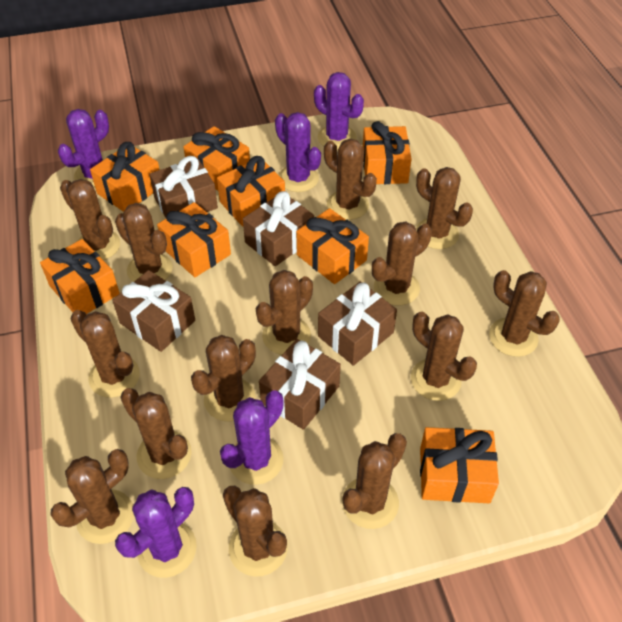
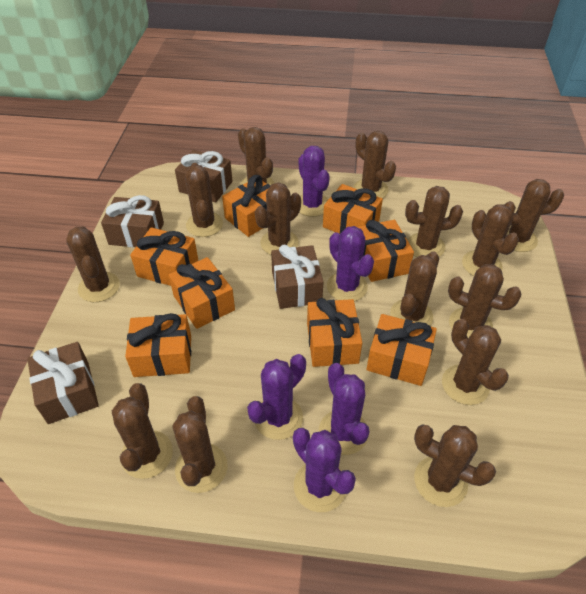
brown gift: 5 -> 4

